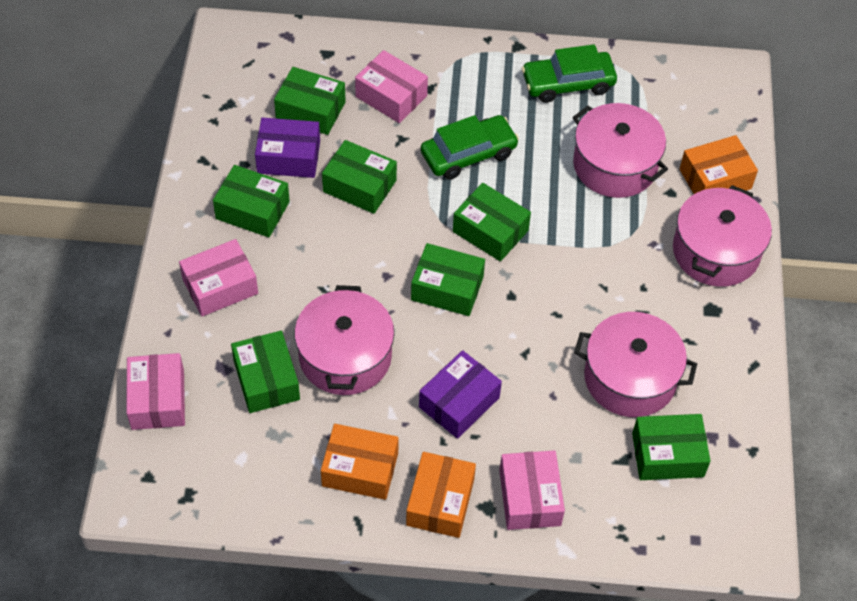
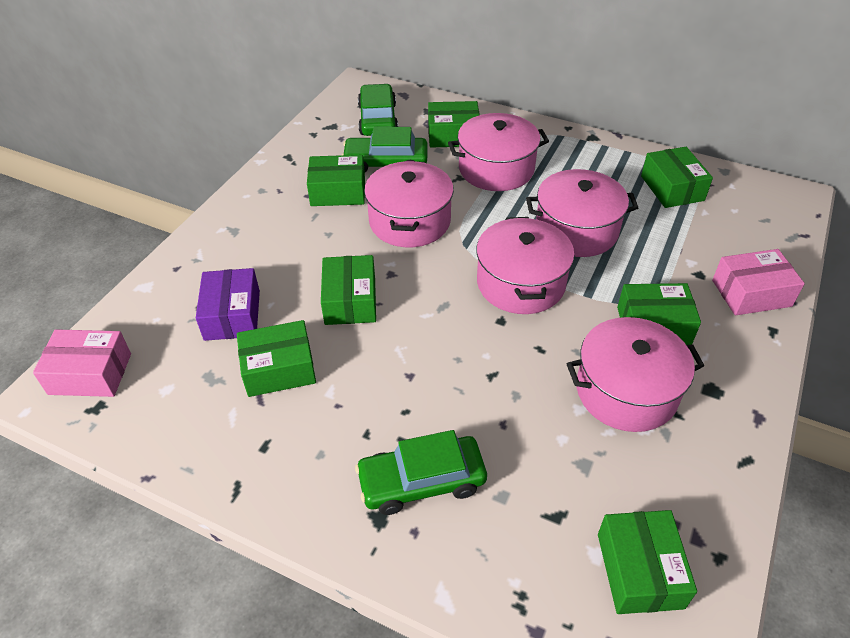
green car: 2 -> 3
orange box: 3 -> 0
pink box: 4 -> 2
pink pot: 4 -> 5
purple box: 2 -> 1

